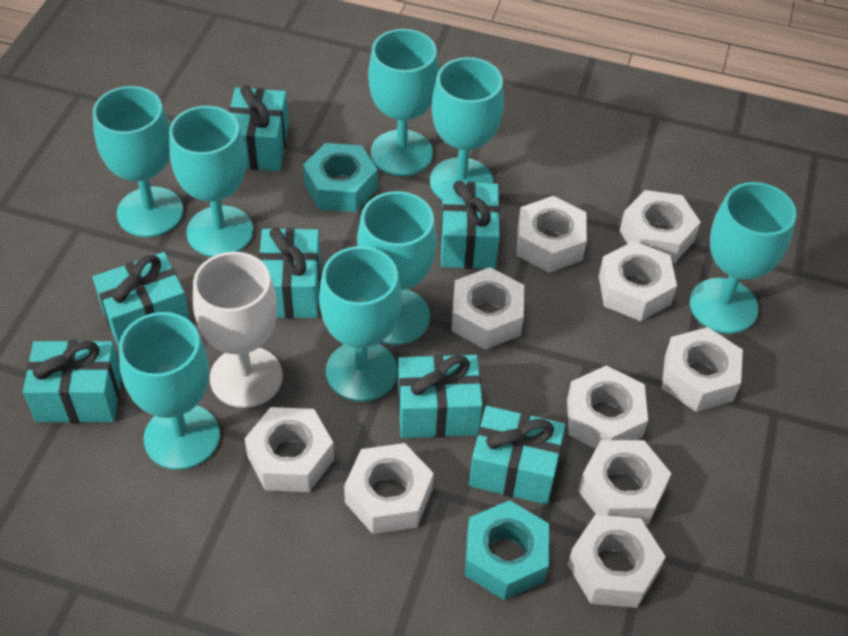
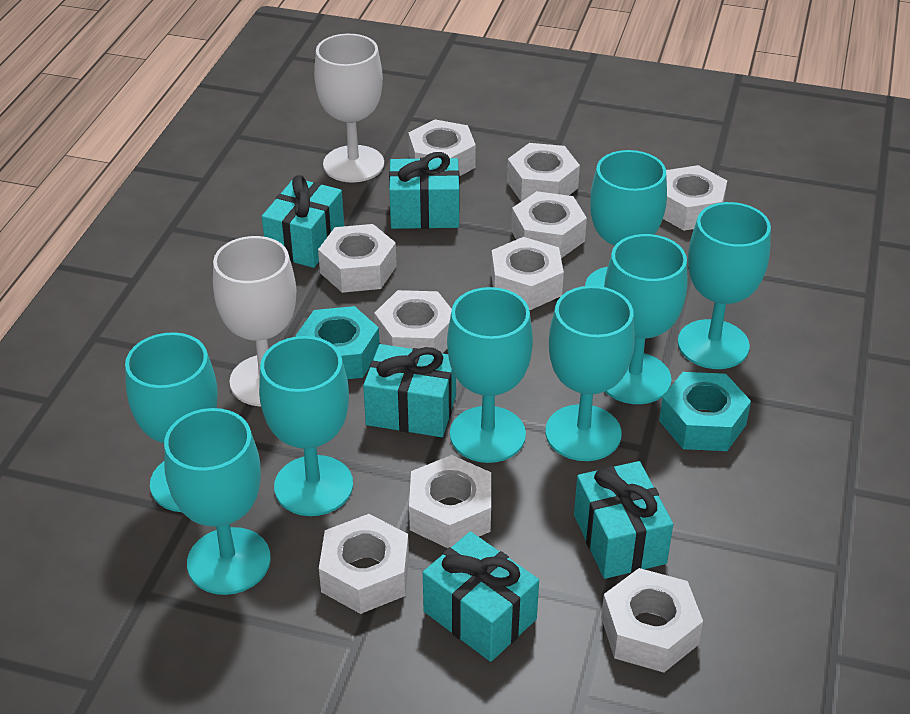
turquoise gift: 7 -> 5
white goblet: 1 -> 2

